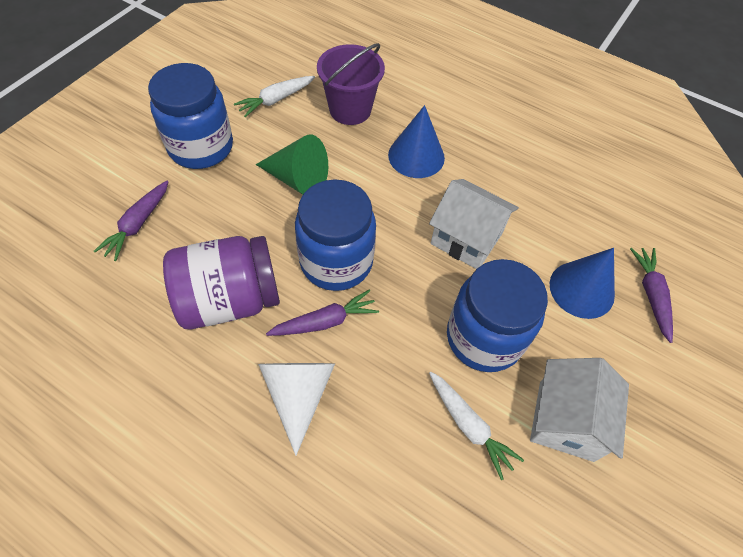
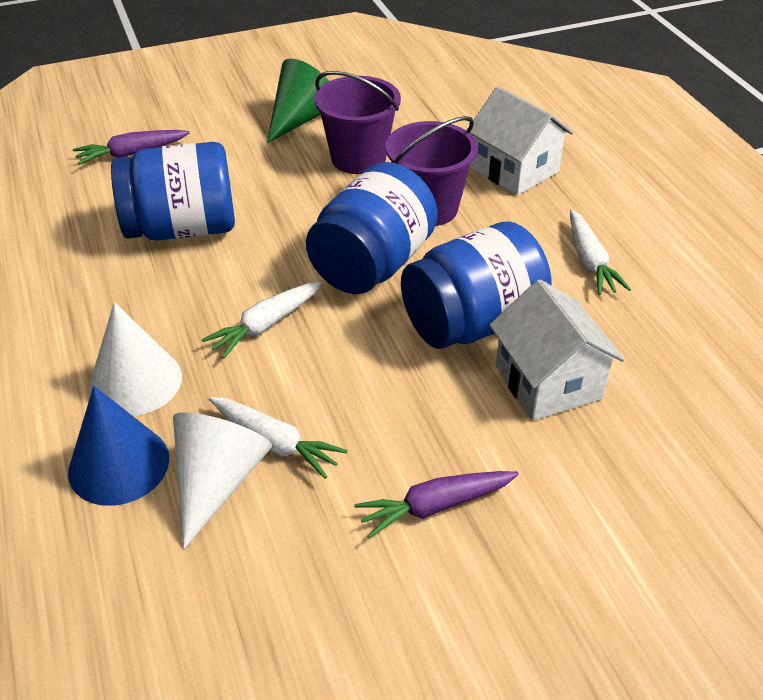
blue cone: 2 -> 1
purple bucket: 1 -> 2
purple carrot: 3 -> 2
purple jar: 1 -> 0
white carrot: 2 -> 3
white cone: 1 -> 2

